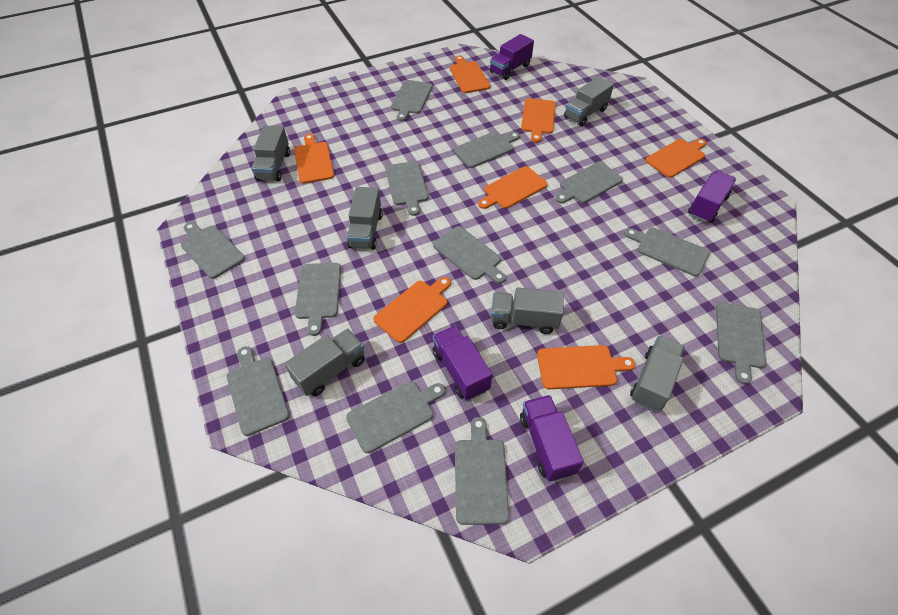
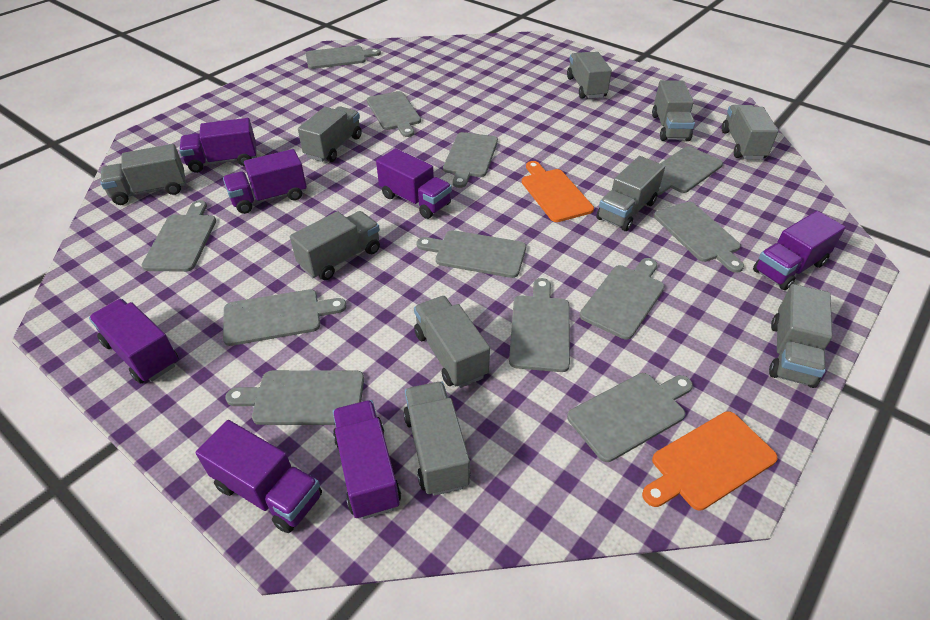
grey truck: 6 -> 10
orange cutting board: 7 -> 2
purple truck: 4 -> 7

